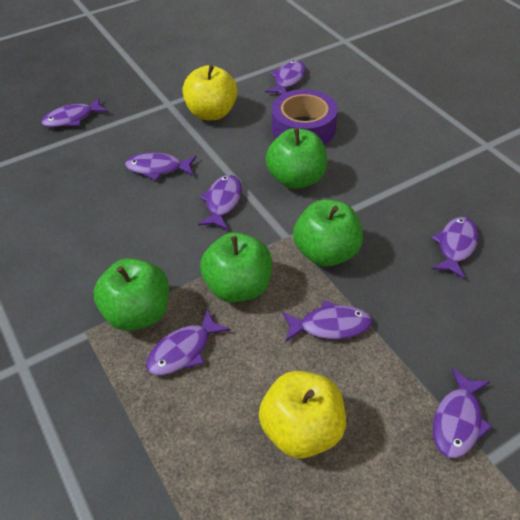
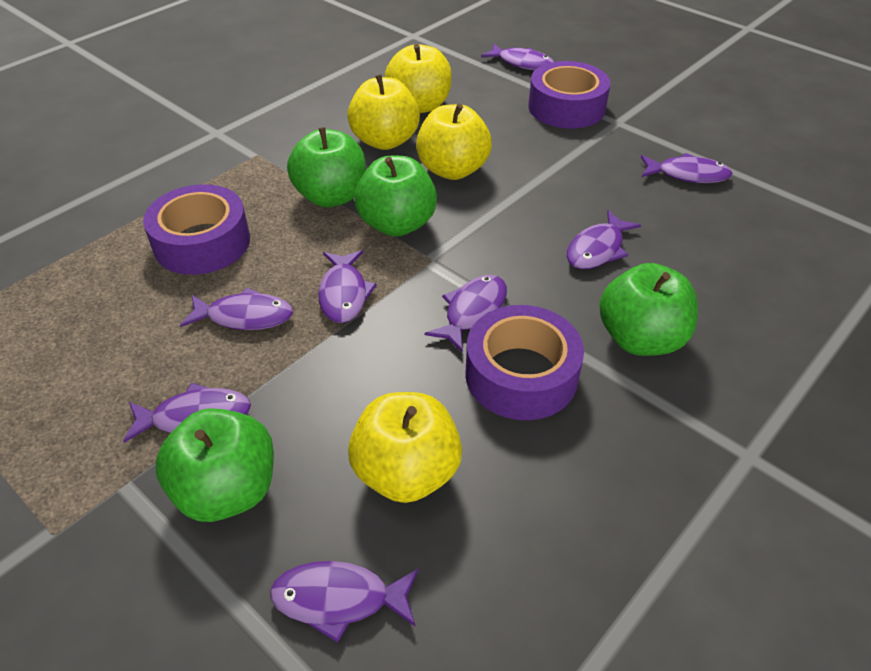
purple tape: 1 -> 3
yellow apple: 2 -> 4

